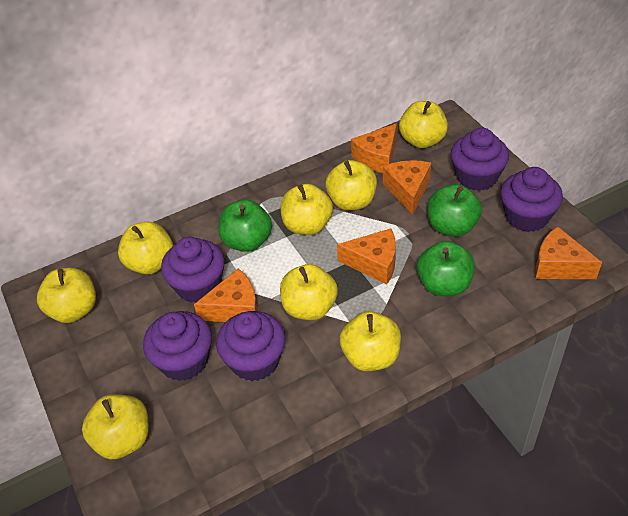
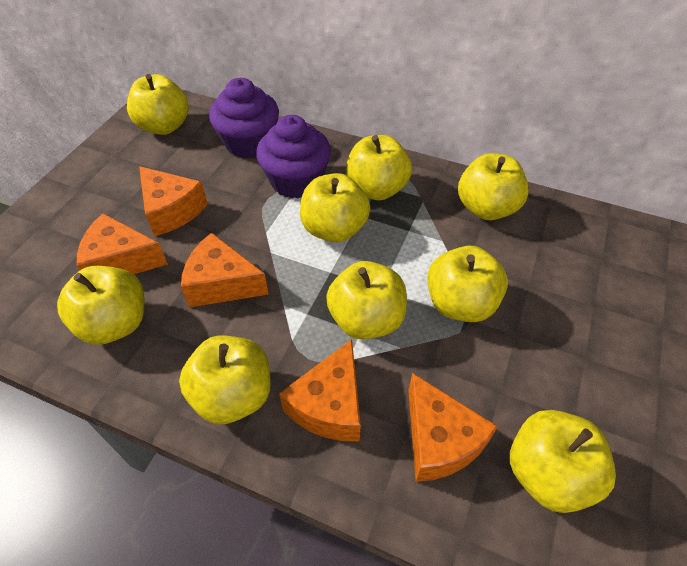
green apple: 3 -> 0
purple cupcake: 5 -> 2
yellow apple: 8 -> 9

